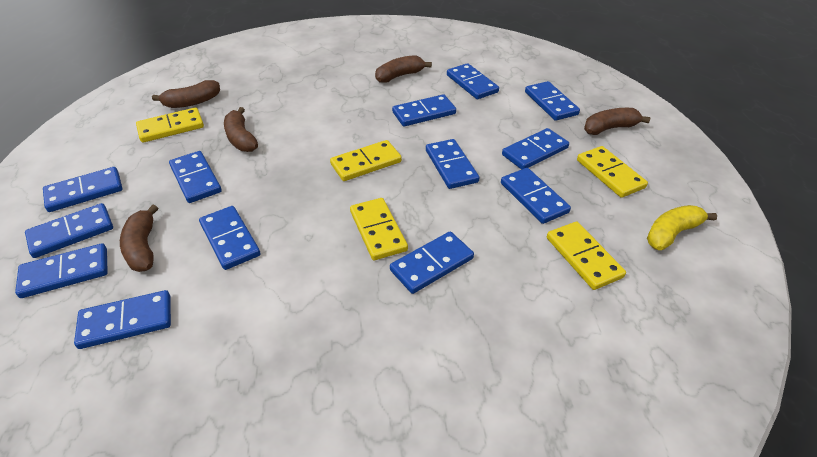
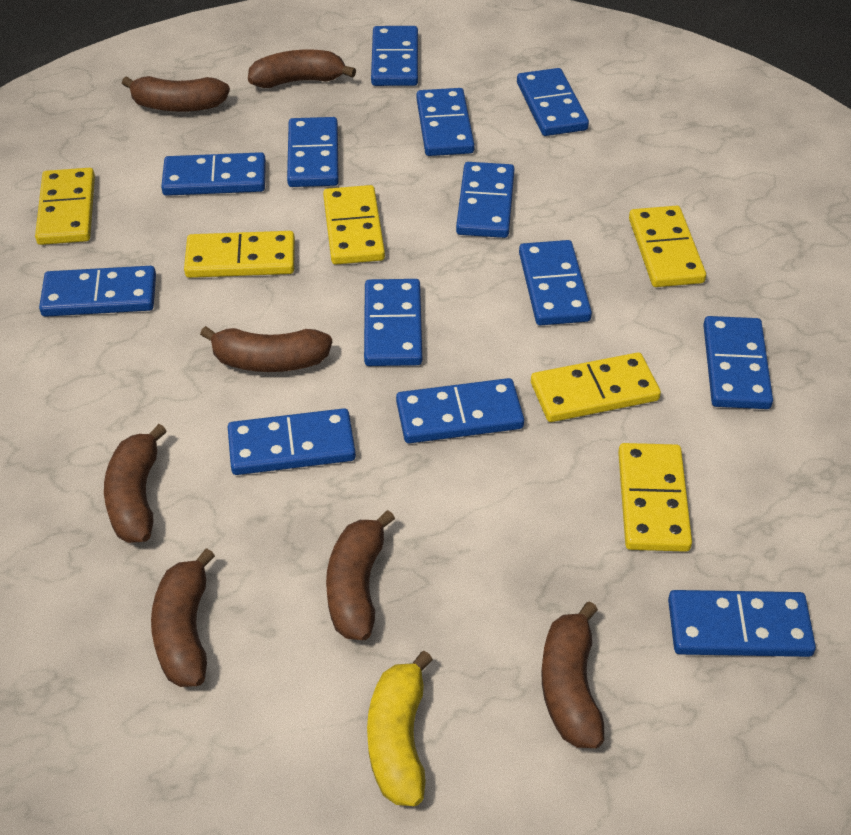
brown banana: 5 -> 7
yellow domino: 5 -> 6

